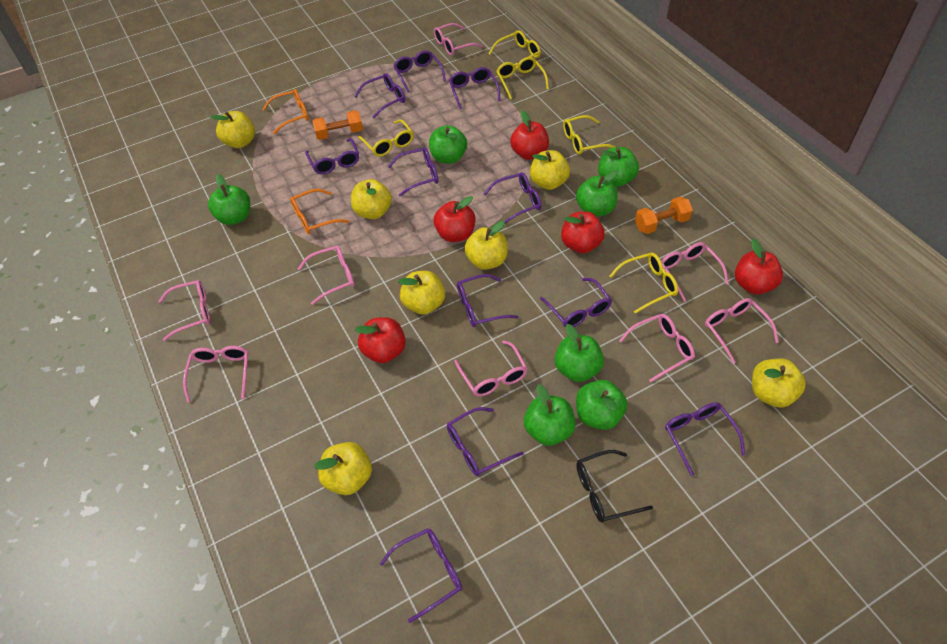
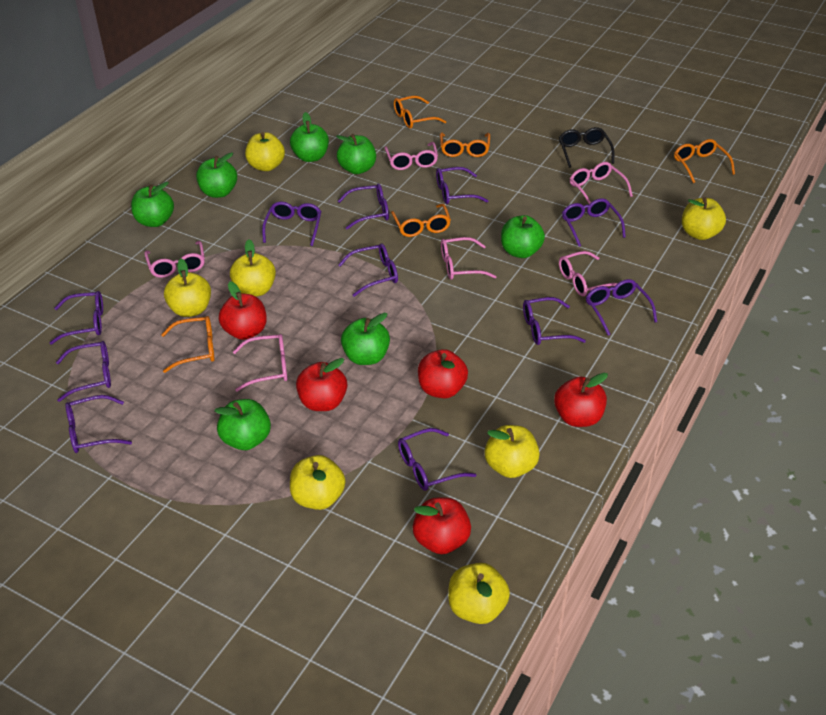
orange dumbbell: 2 -> 0
orange glasses: 2 -> 5
pink glasses: 8 -> 6
yellow glasses: 5 -> 0

